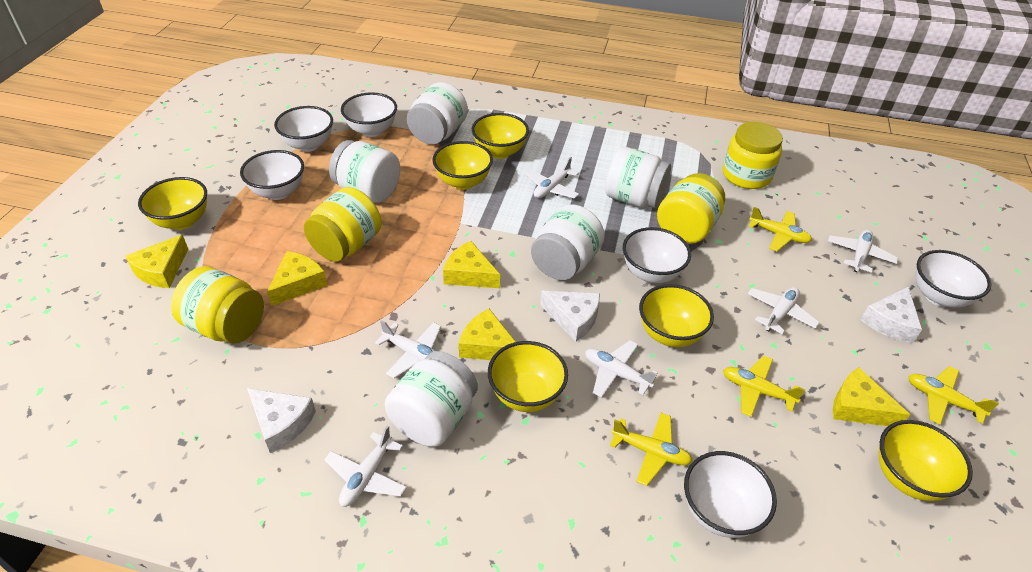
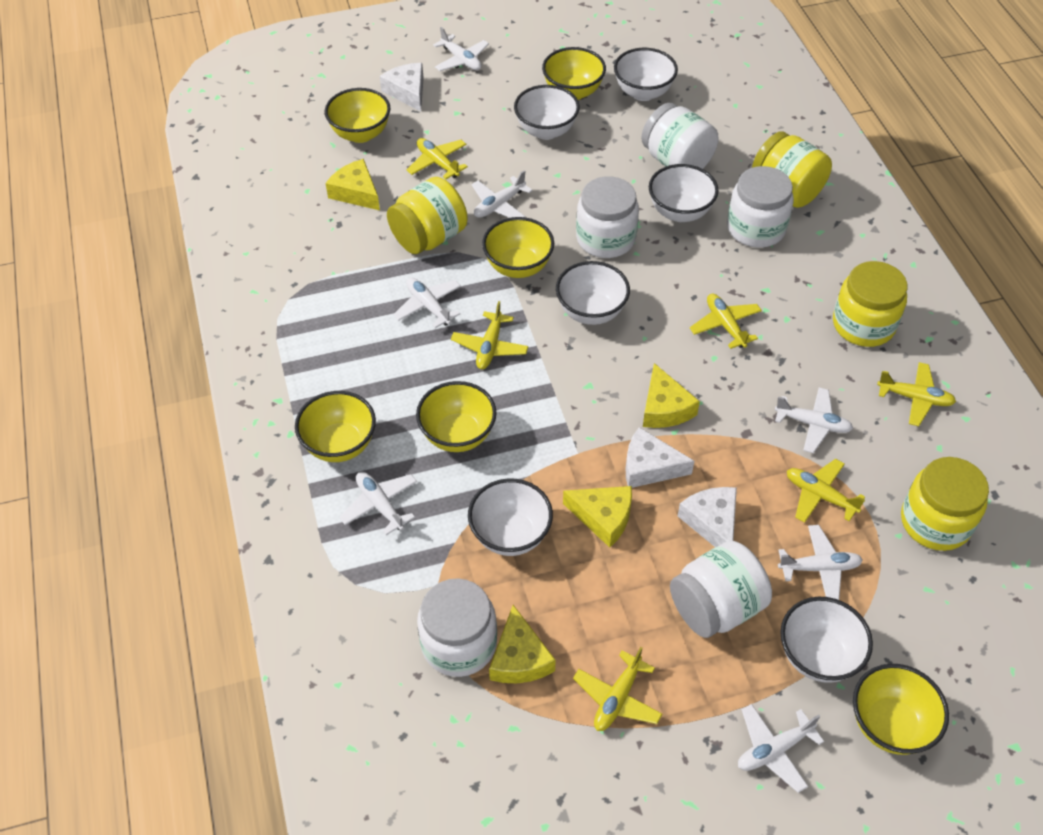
white plane: 6 -> 7
yellow cheese: 5 -> 4
yellow plane: 4 -> 6

